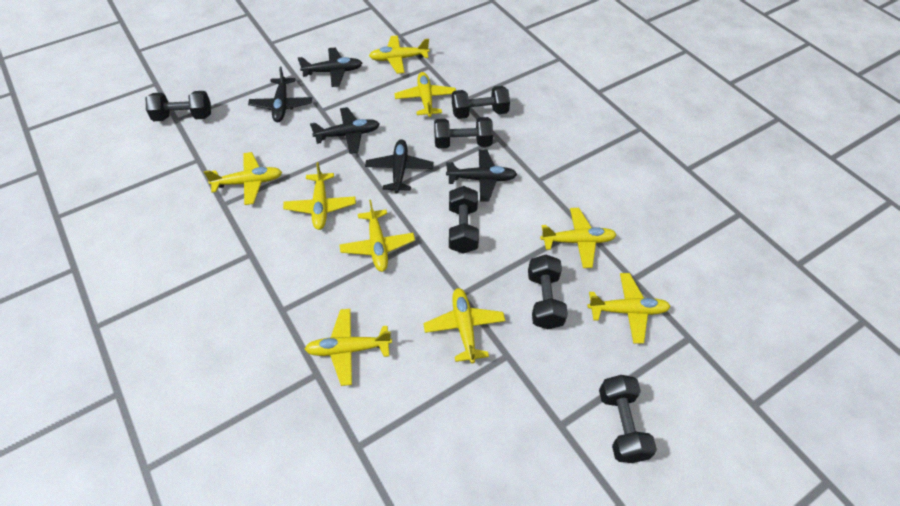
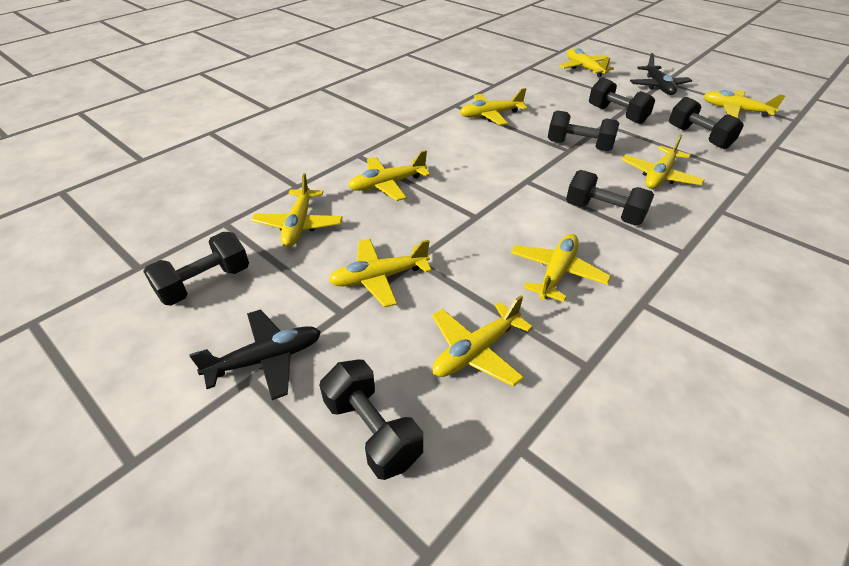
black plane: 5 -> 2

